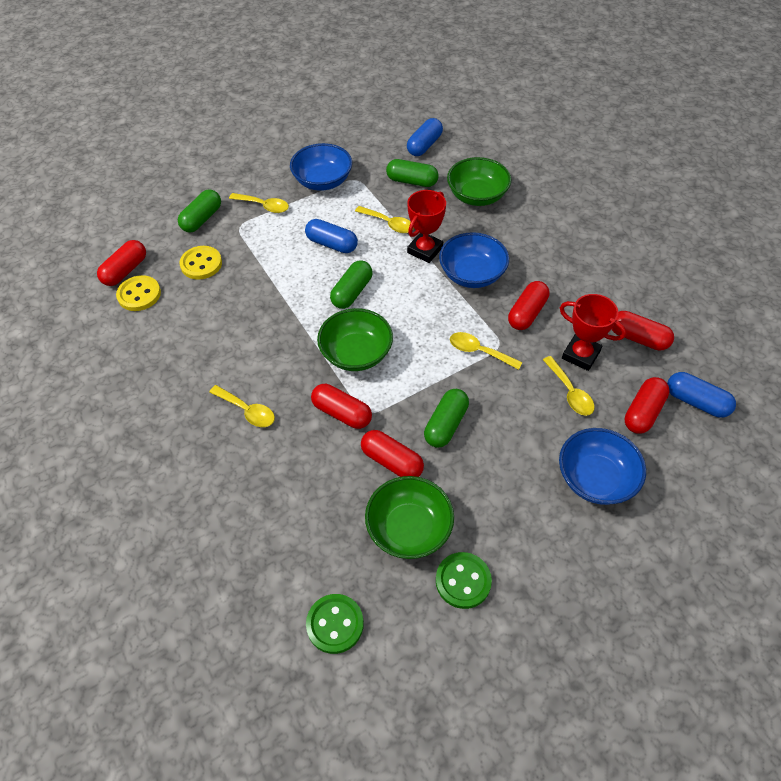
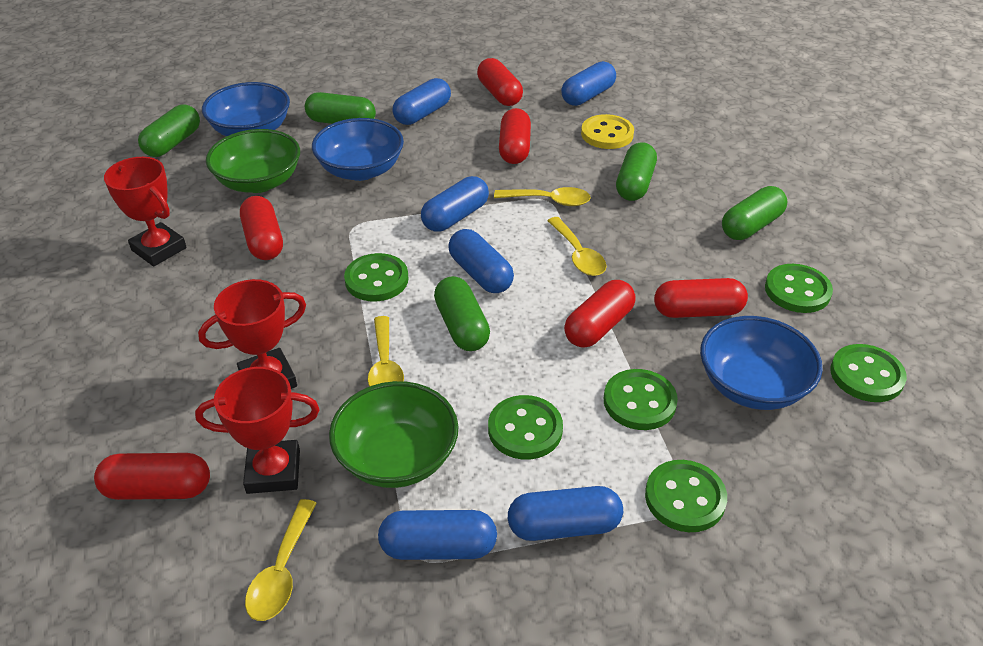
blue capsule: 3 -> 6
green bowl: 3 -> 2
green button: 2 -> 6
green capsule: 4 -> 5
red trophy: 2 -> 3
yellow button: 2 -> 1
yellow spoon: 5 -> 4

